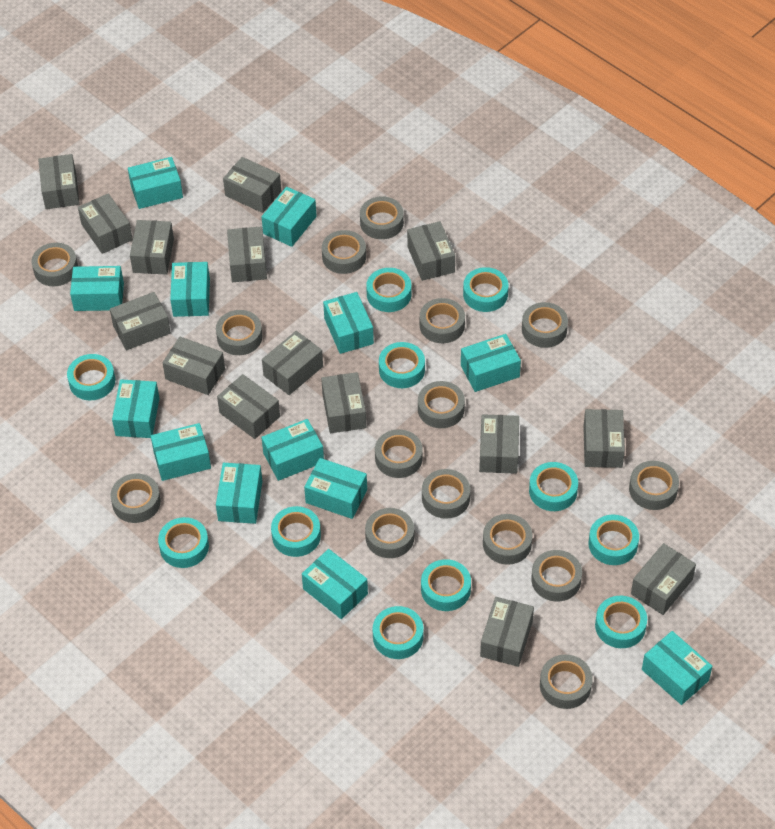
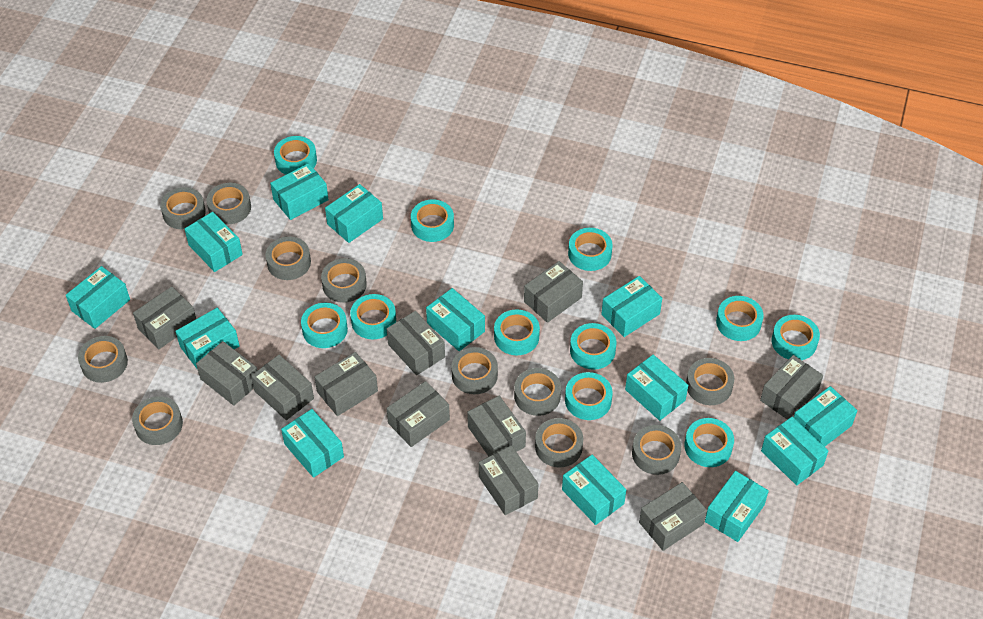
grey box: 15 -> 11
grey tape: 15 -> 11

